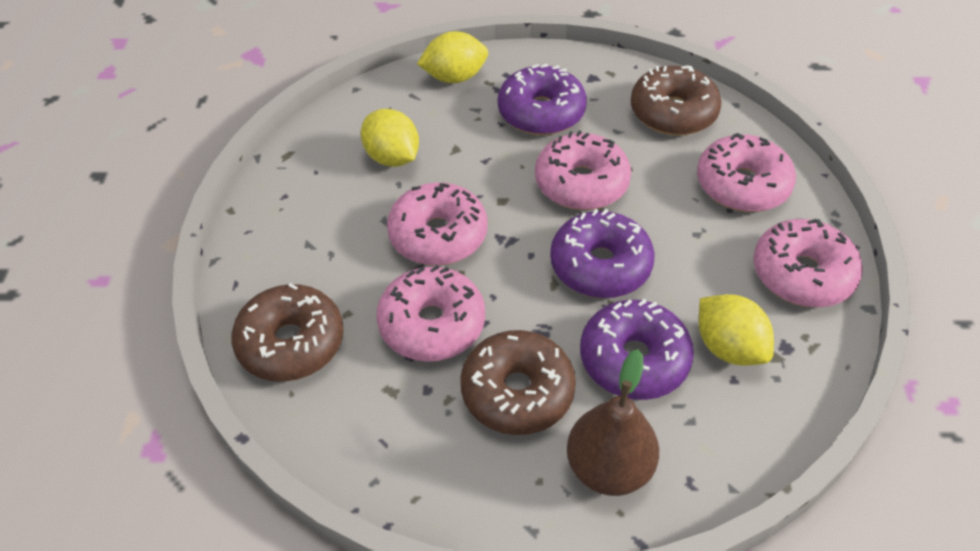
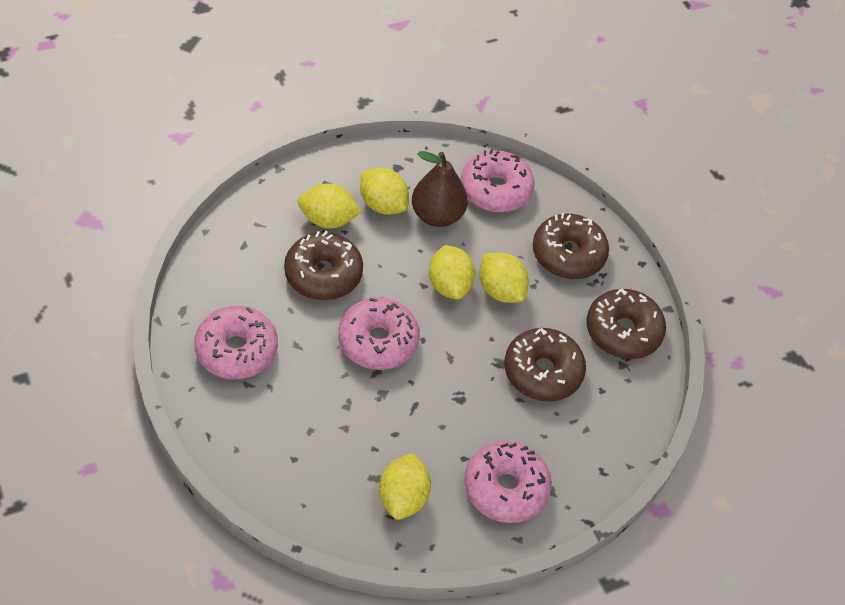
brown donut: 3 -> 4
pink donut: 5 -> 4
purple donut: 3 -> 0
yellow lemon: 3 -> 5

